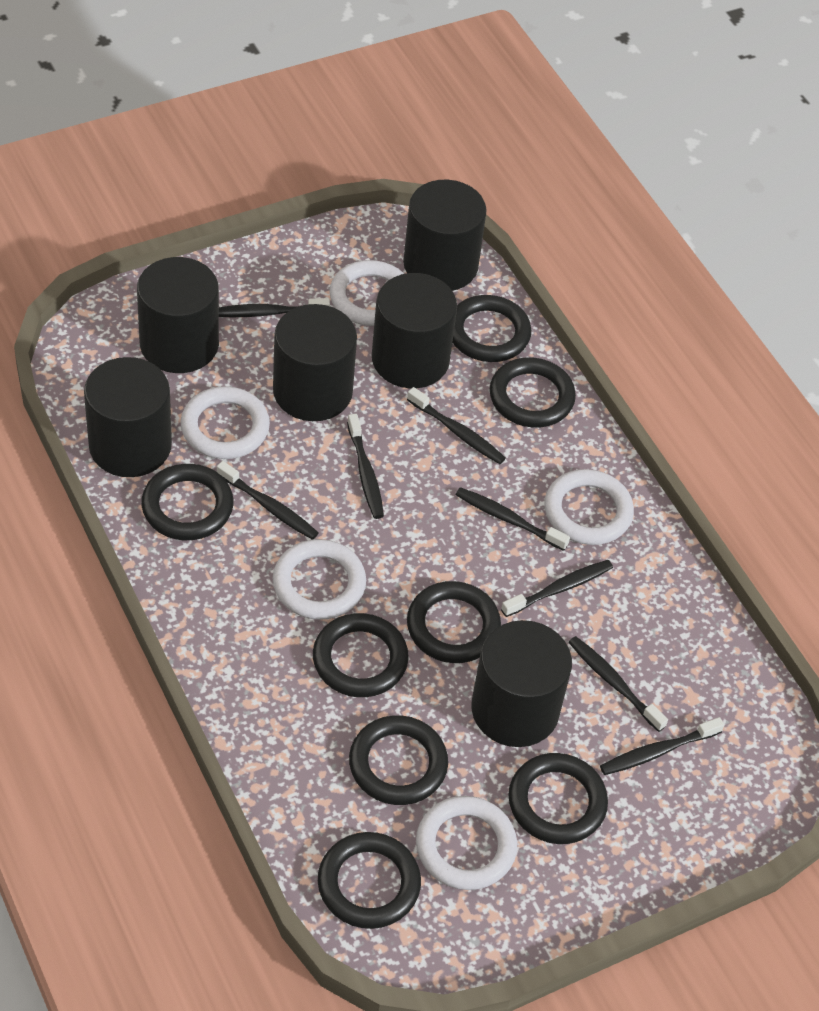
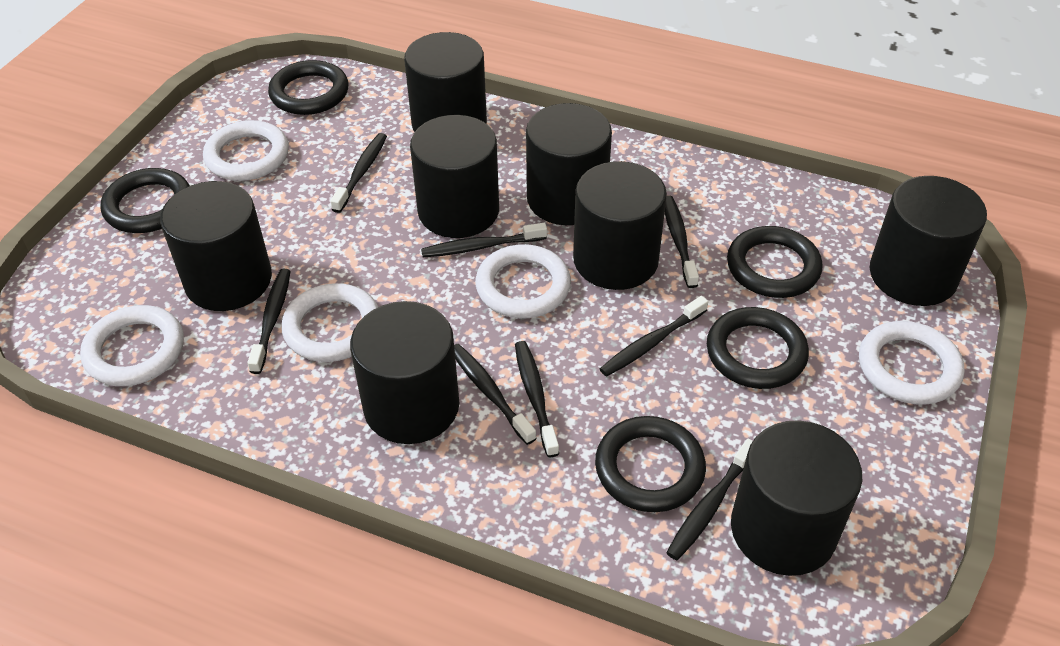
black cylinder: 6 -> 8
black ring: 8 -> 5

